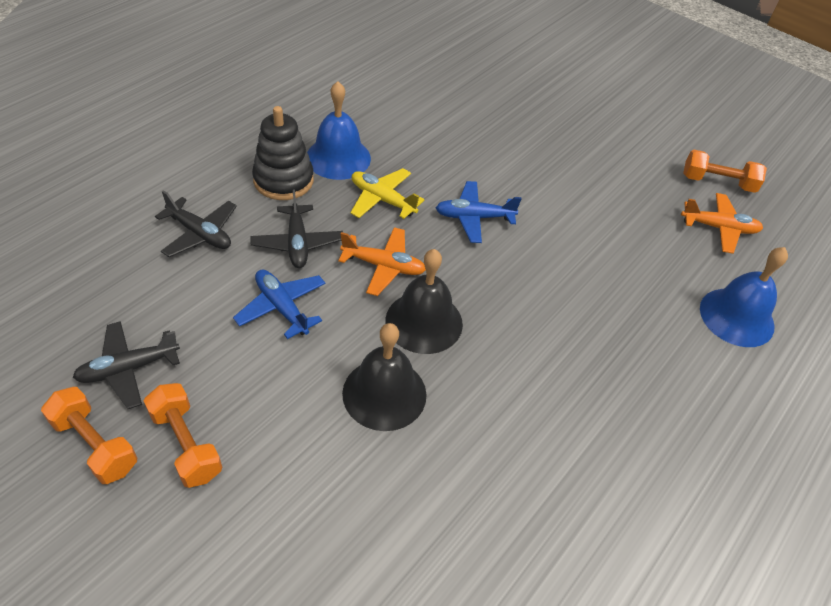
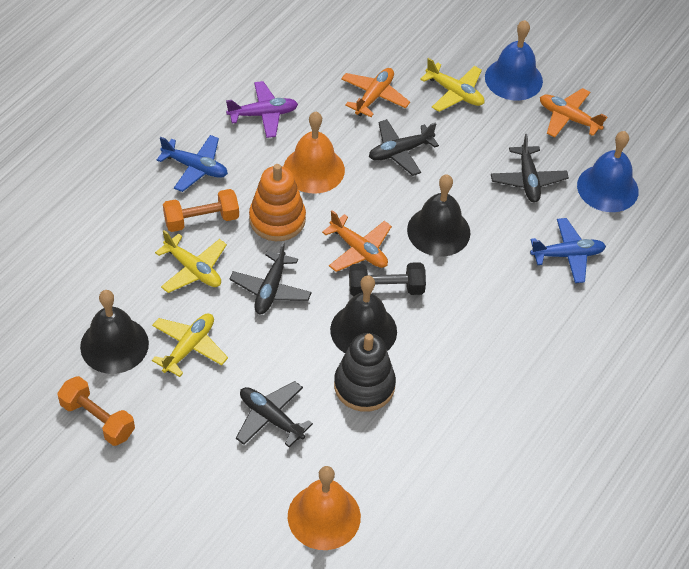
black bell: 2 -> 3
black dumbbell: 0 -> 1
black plane: 3 -> 4
orange bell: 0 -> 2
orange dumbbell: 3 -> 2
orange plane: 2 -> 3
orange stacking toy: 0 -> 1
purple plane: 0 -> 1
yellow plane: 1 -> 3

